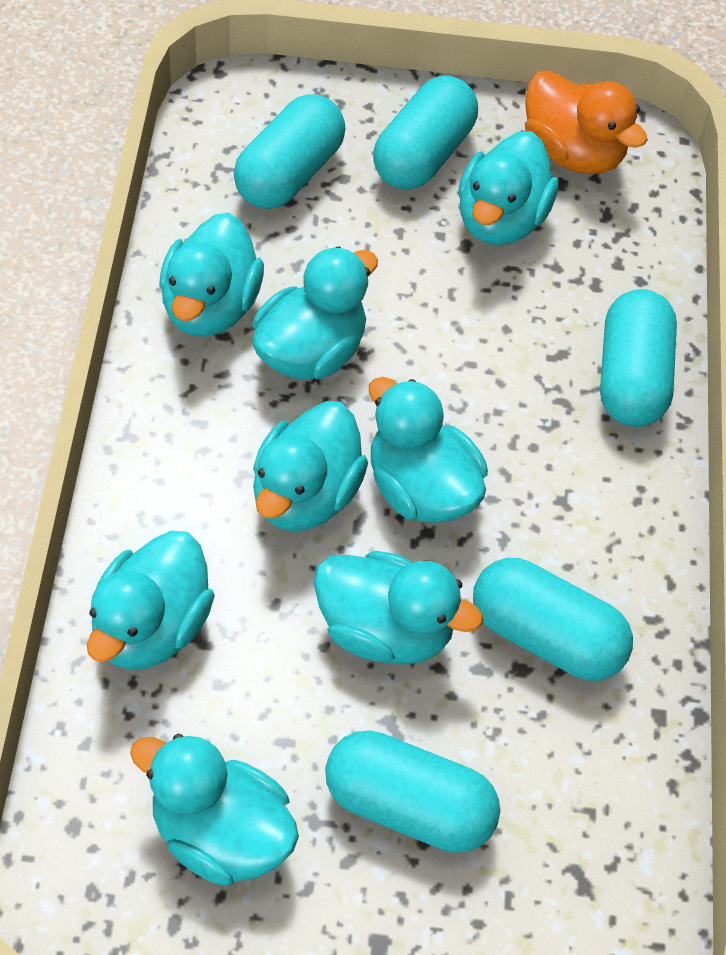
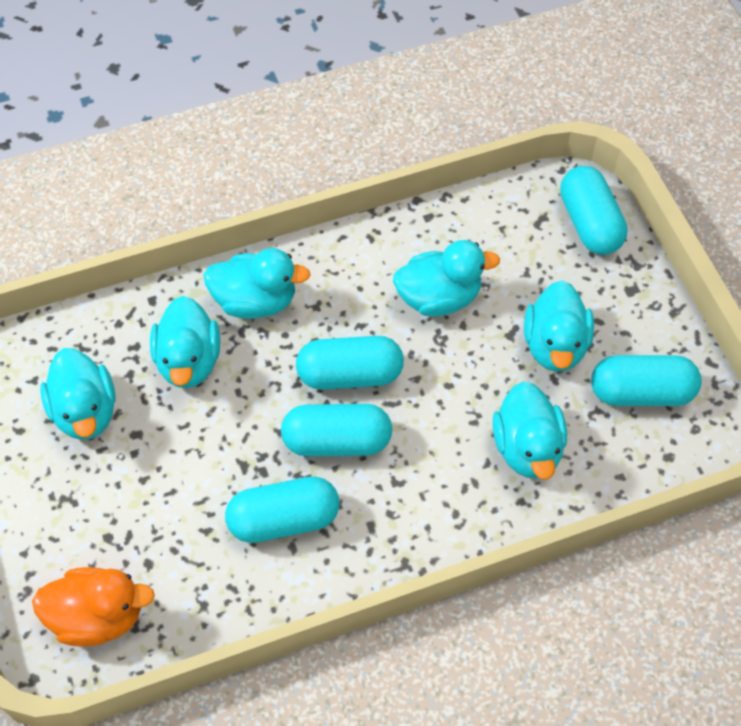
turquoise duck: 8 -> 6

